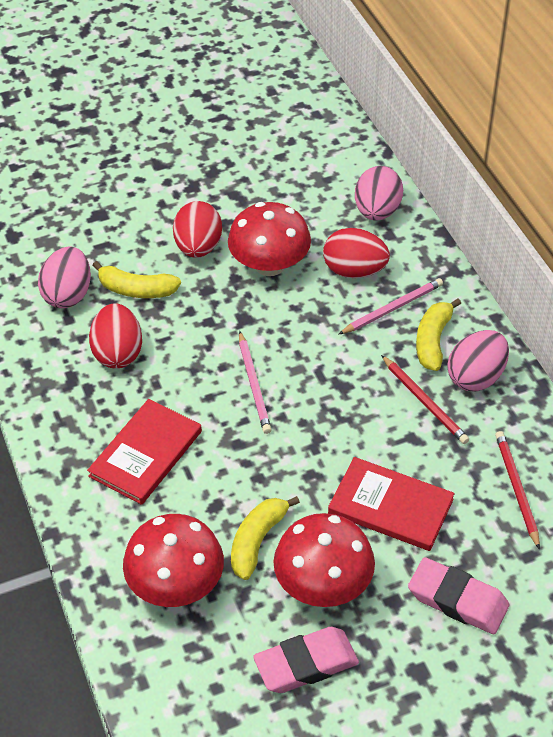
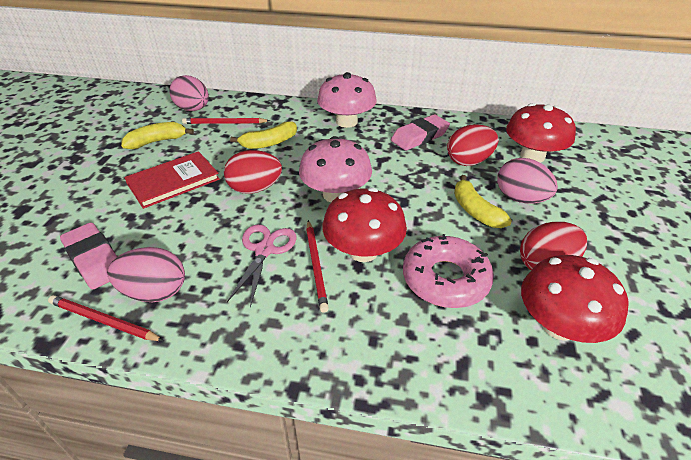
pink donut: 0 -> 1
pink mushroom: 0 -> 2
pink pencil: 2 -> 0
pink scissors: 0 -> 1
red book: 2 -> 1
red pencil: 2 -> 3

